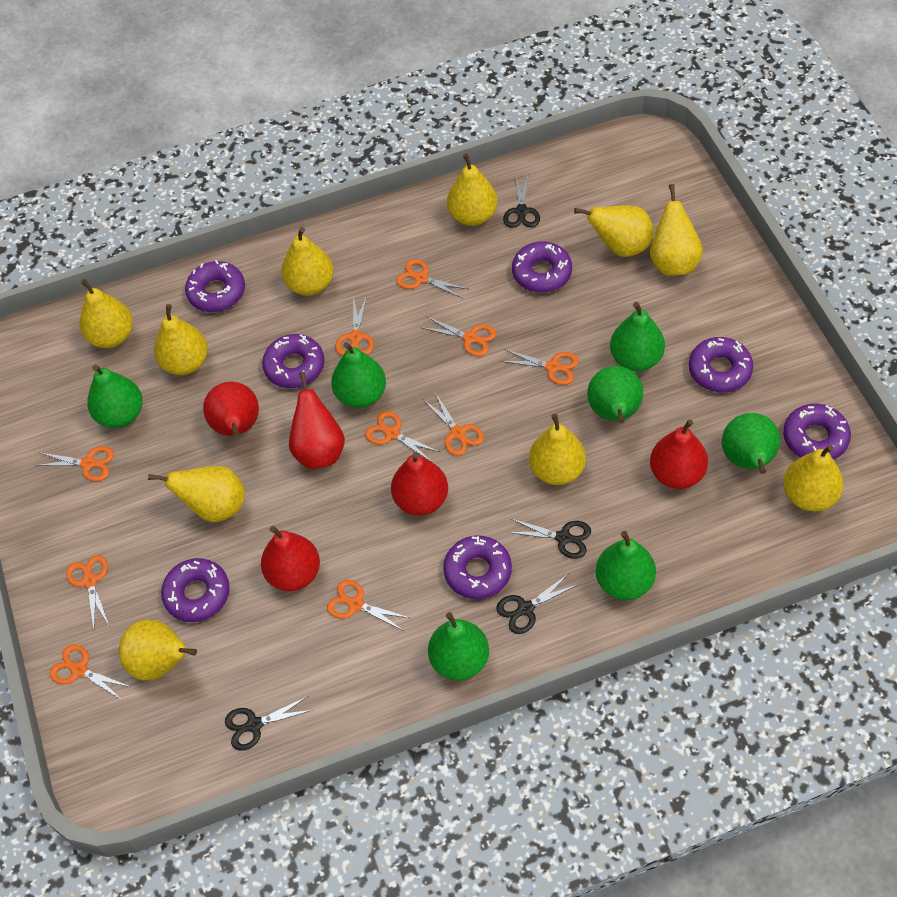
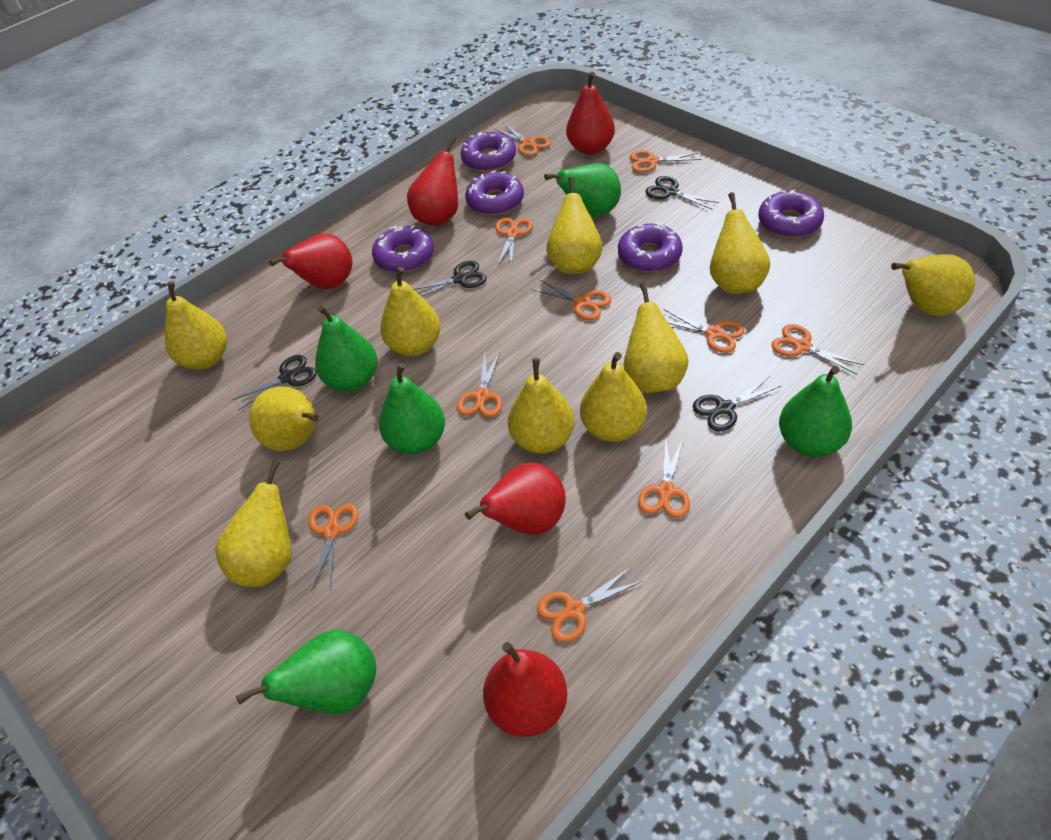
green pear: 7 -> 5
purple donut: 7 -> 5

